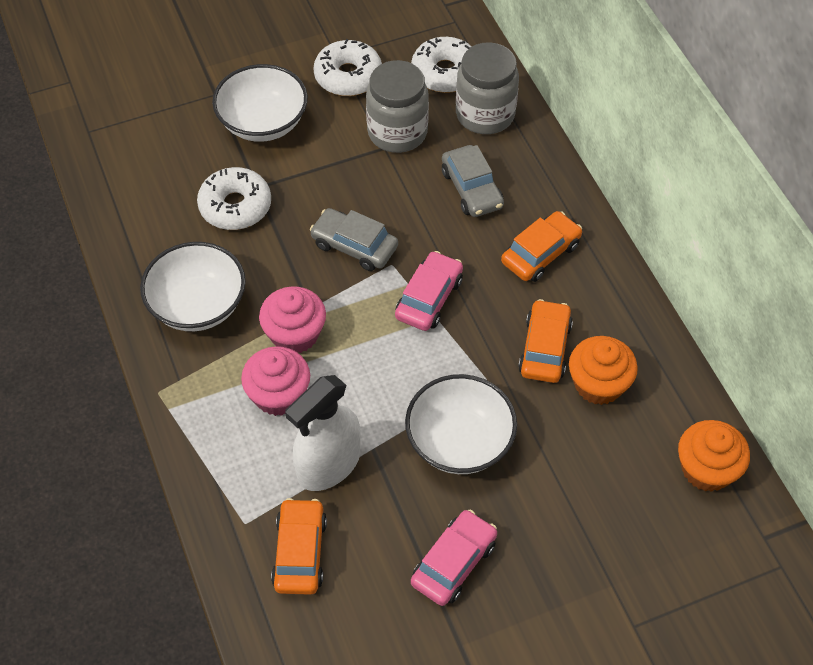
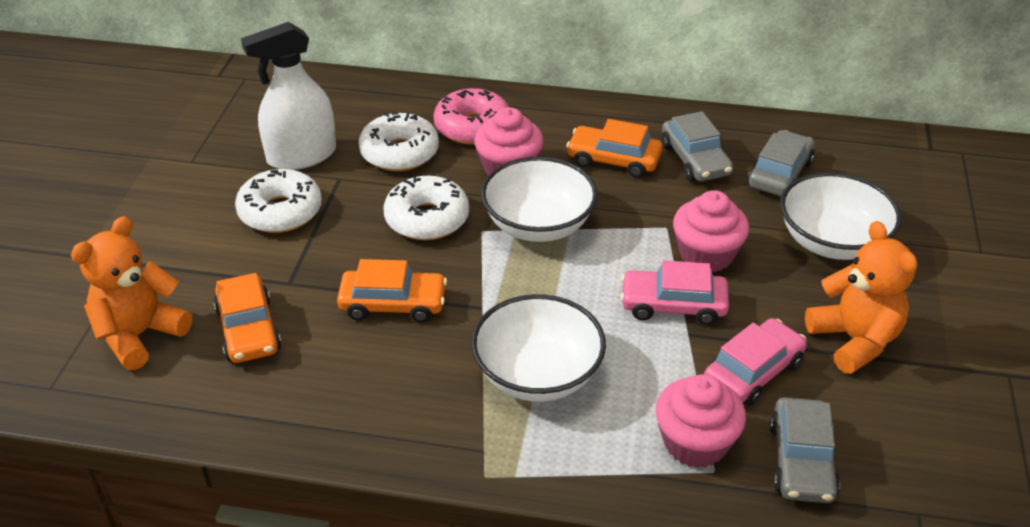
grey car: 2 -> 3
grey jar: 2 -> 0
orange cupcake: 2 -> 0
orange teddy bear: 0 -> 2
pink cupcake: 2 -> 3
pink donut: 0 -> 1

